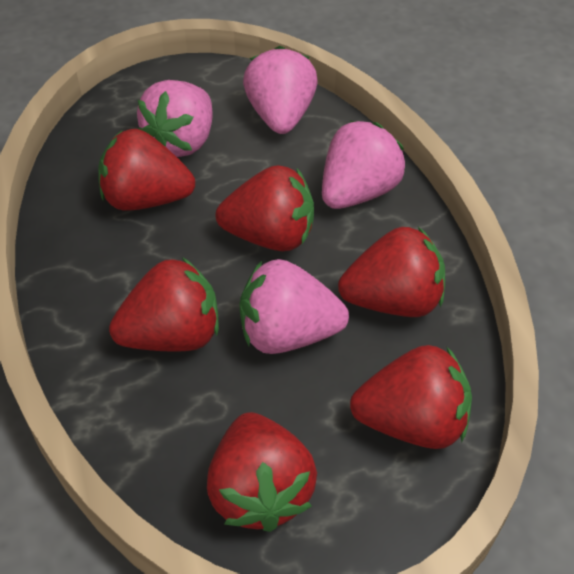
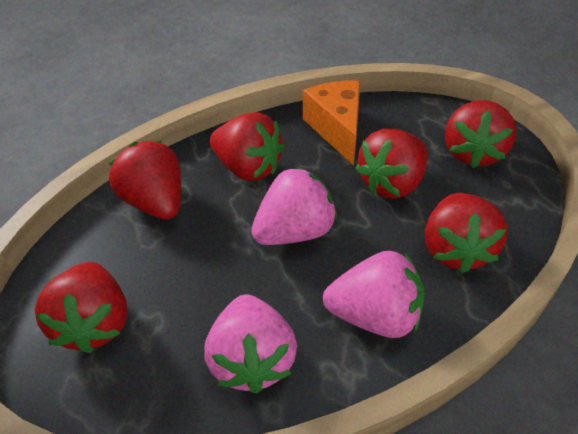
orange cheese: 0 -> 1
pink strawberry: 4 -> 3

